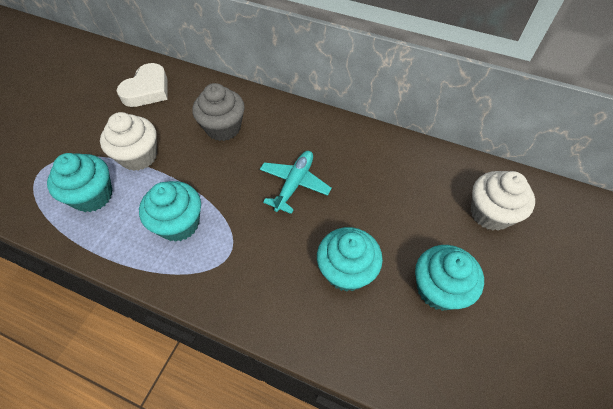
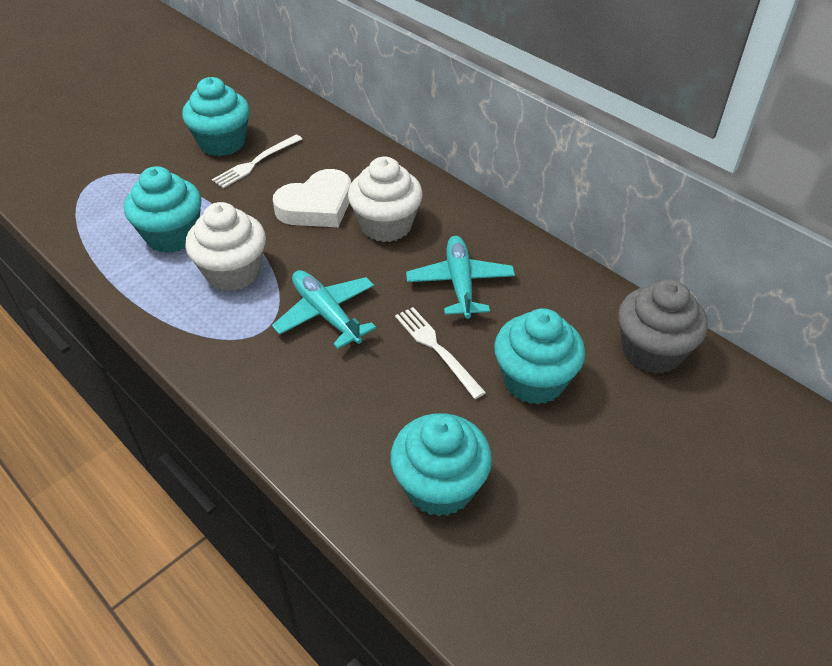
turquoise plane: 1 -> 2
white fork: 0 -> 2

